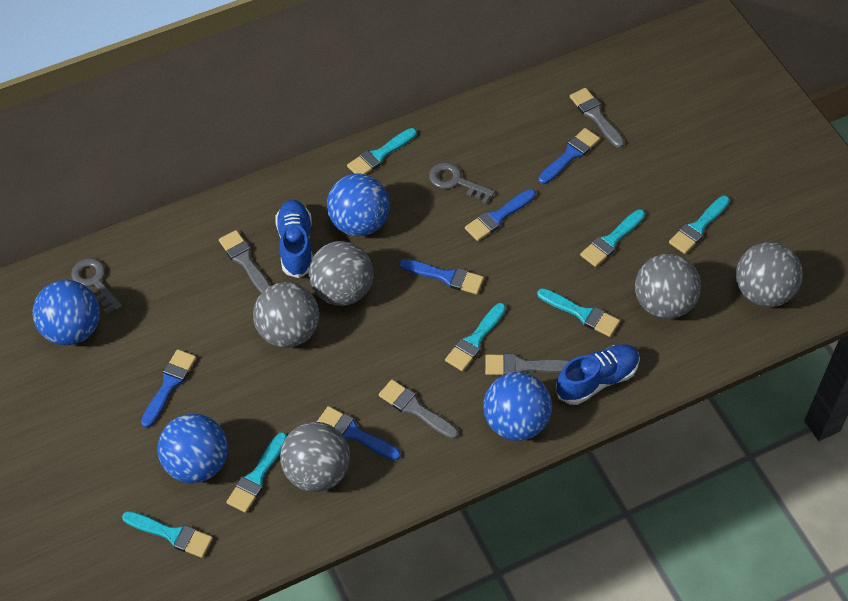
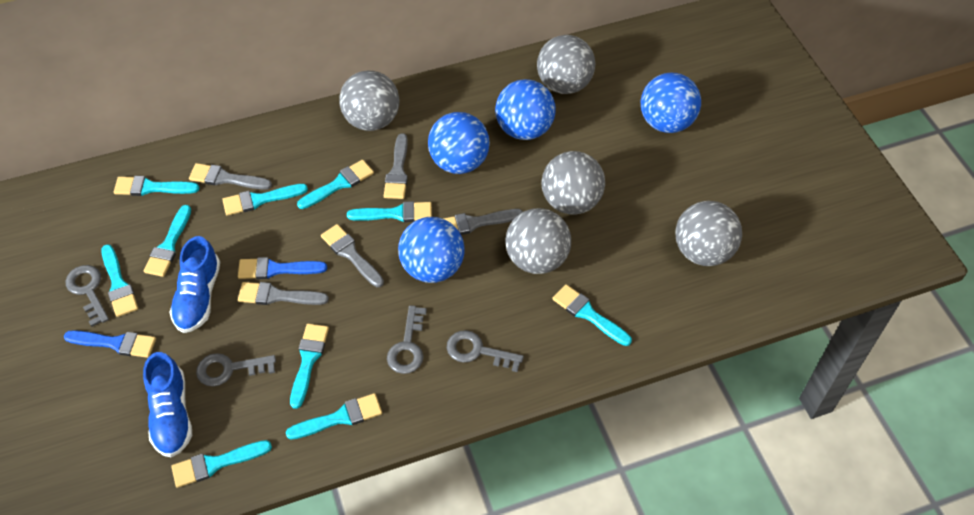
blue brush: 5 -> 2
grey brush: 4 -> 5
grey key: 2 -> 4
turquoise brush: 7 -> 10

